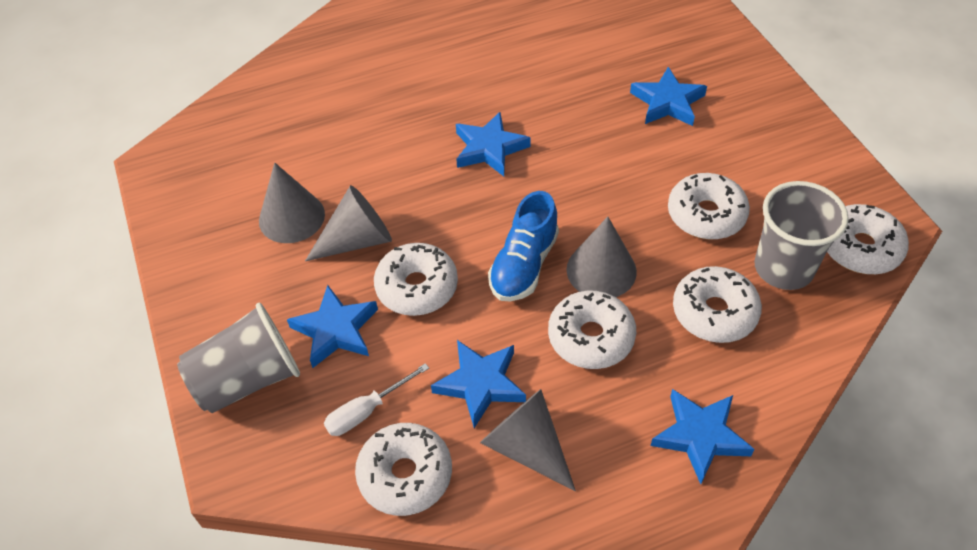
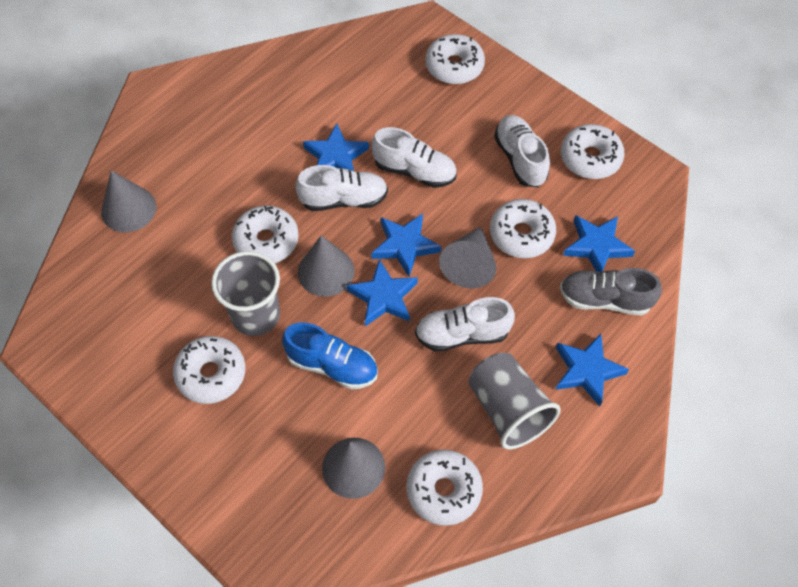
grey shoe: 0 -> 1
white screwdriver: 1 -> 0
white shoe: 0 -> 4

